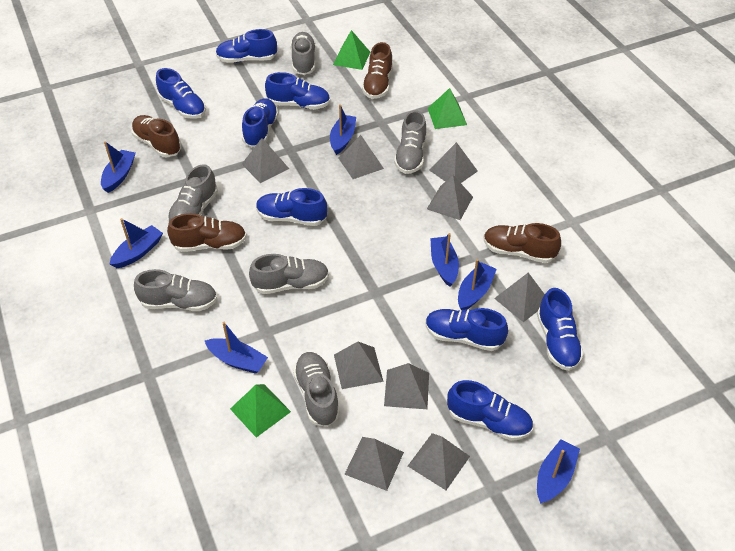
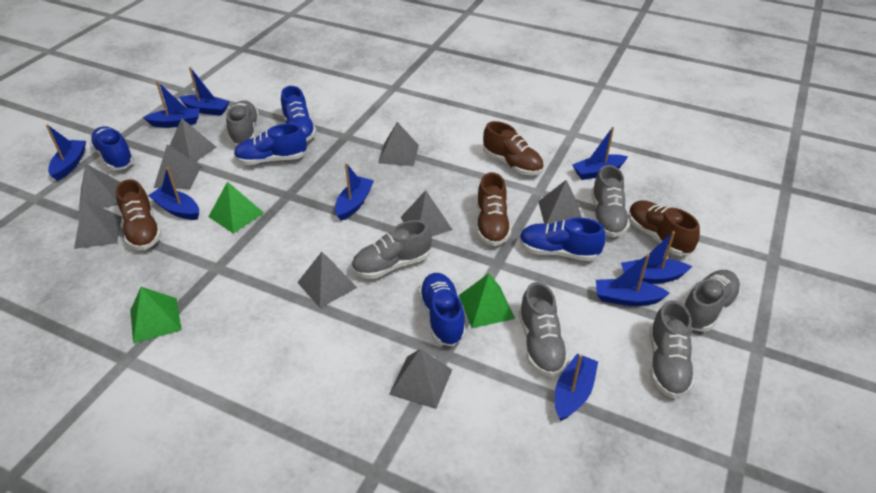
blue boat: 7 -> 9
blue shoe: 8 -> 5

